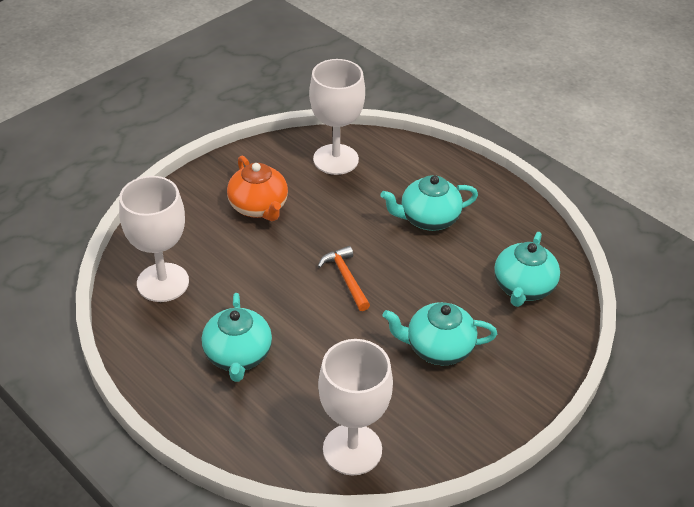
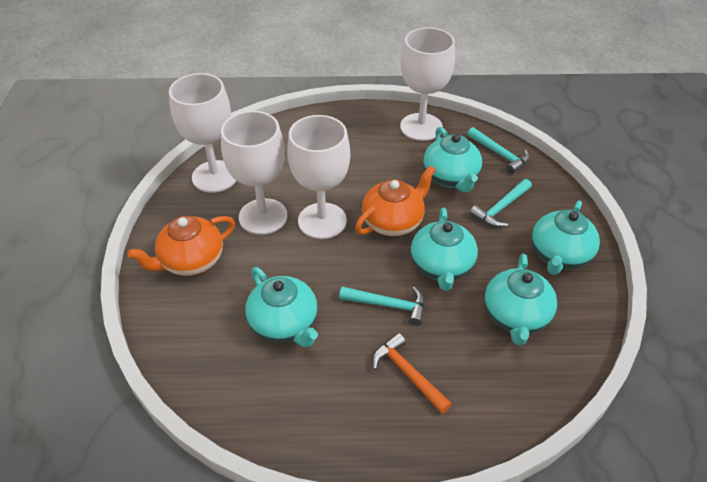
orange teapot: 1 -> 2
turquoise hammer: 0 -> 3
turquoise teapot: 4 -> 5
white goblet: 3 -> 4

